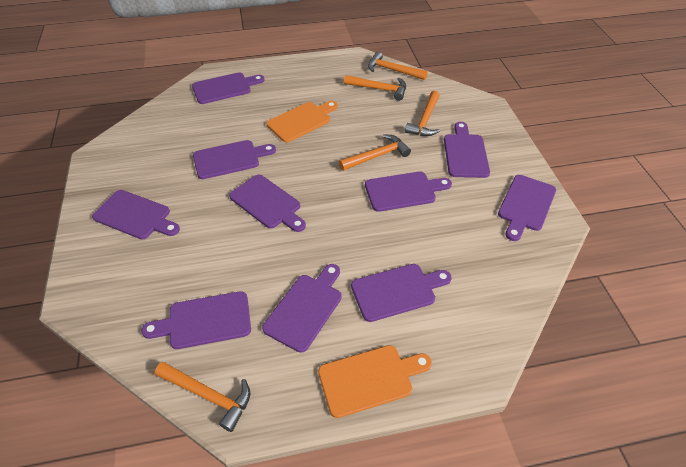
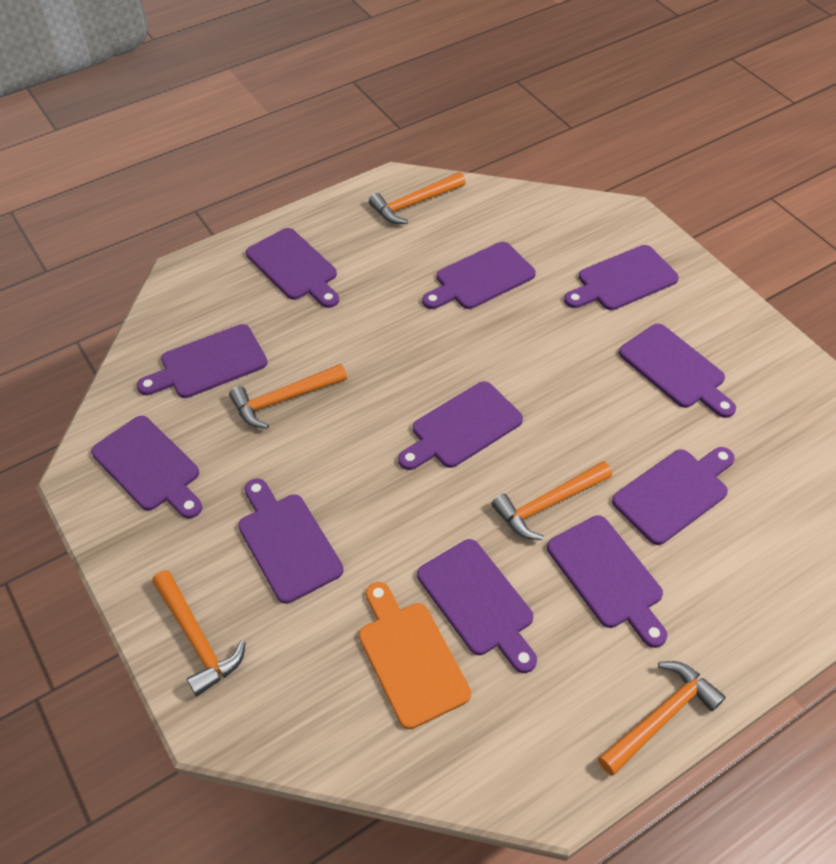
orange cutting board: 2 -> 1
purple cutting board: 10 -> 11

